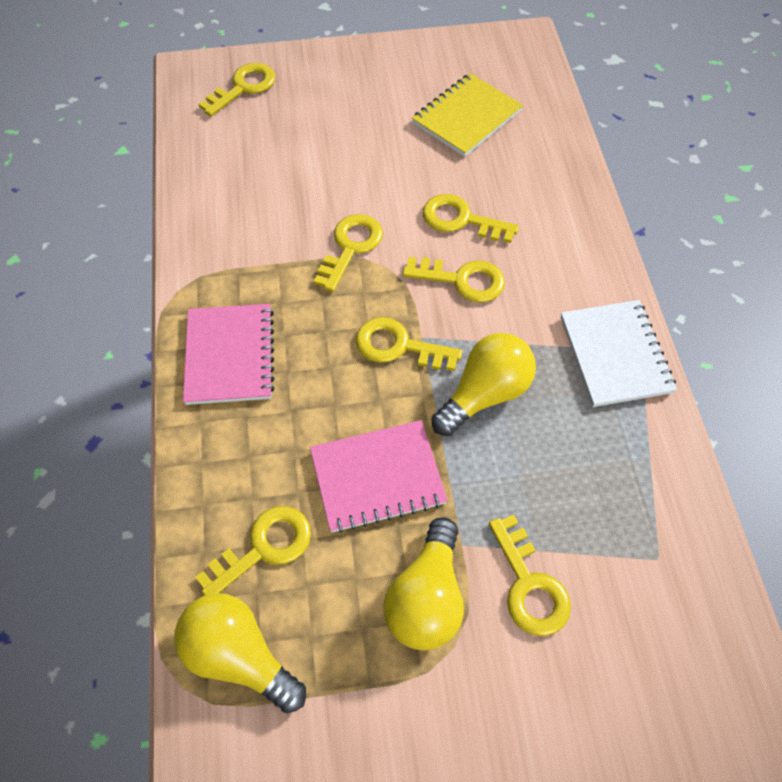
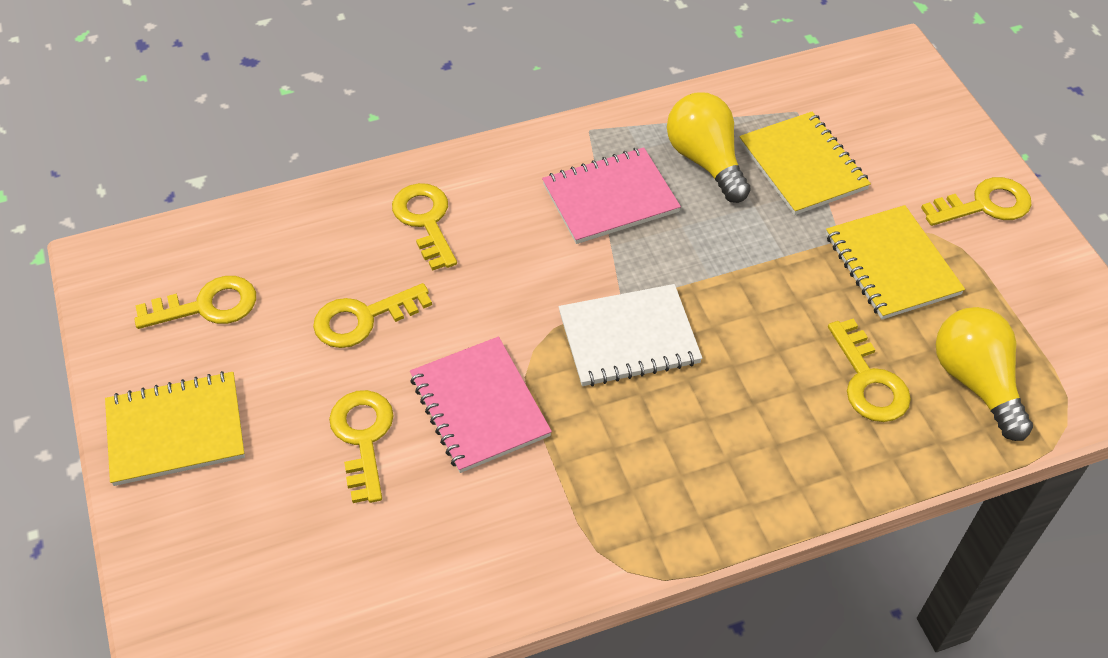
yellow key: 7 -> 6
yellow light bulb: 3 -> 2
yellow notebook: 1 -> 3

